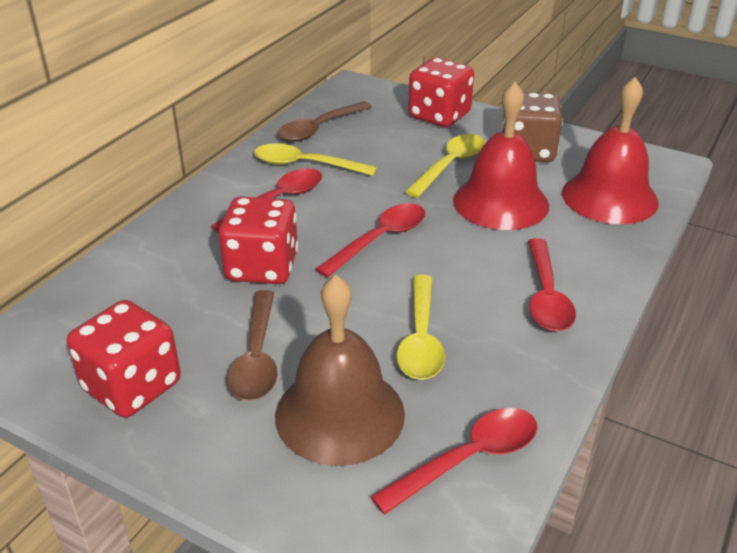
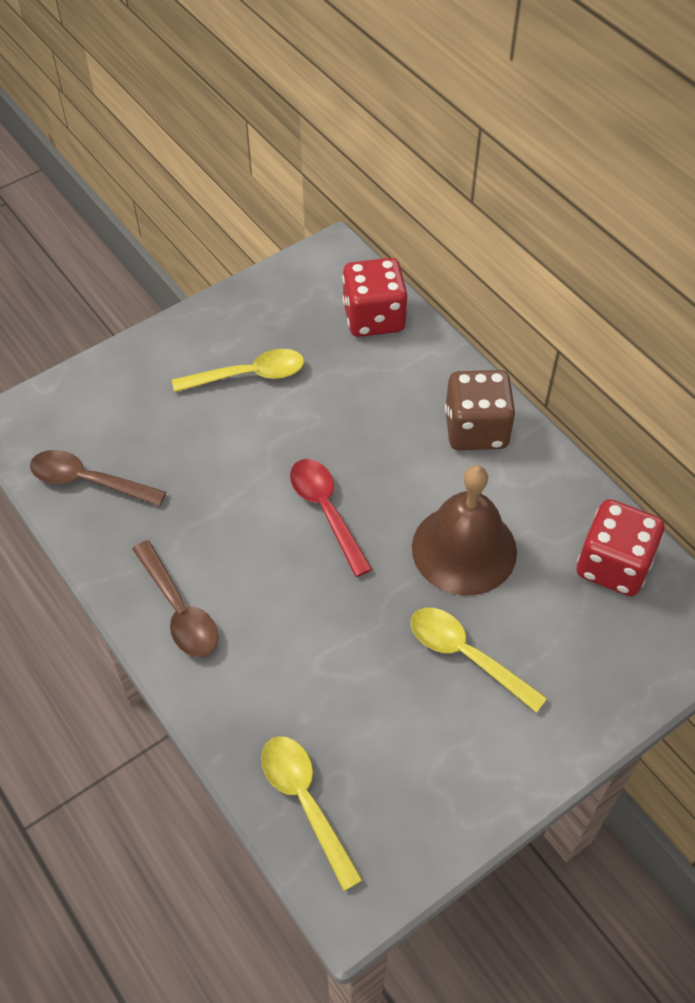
red bell: 2 -> 0
red dice: 3 -> 2
red spoon: 4 -> 1

